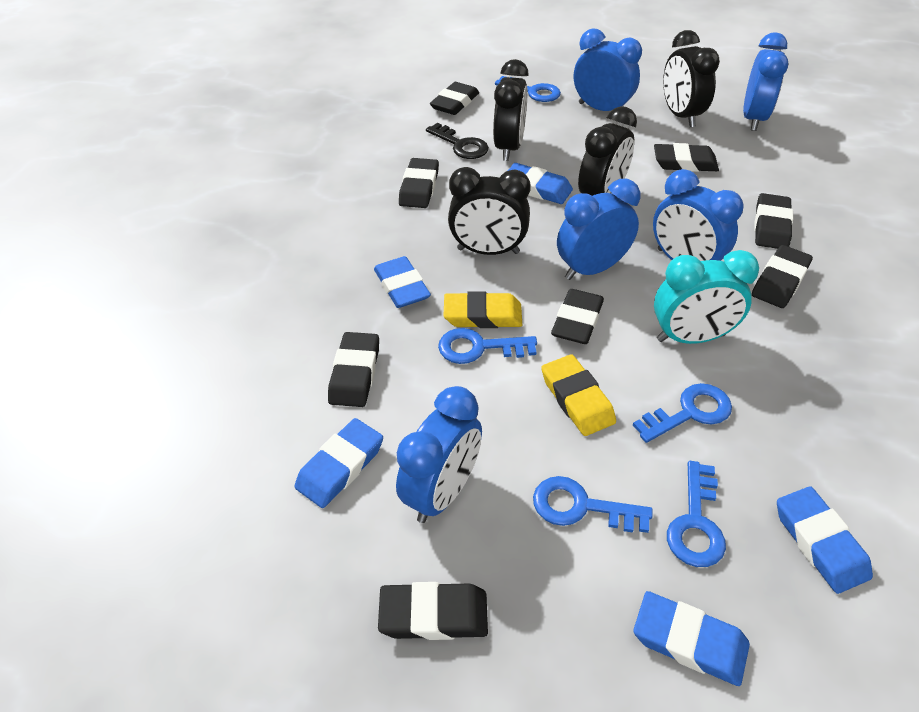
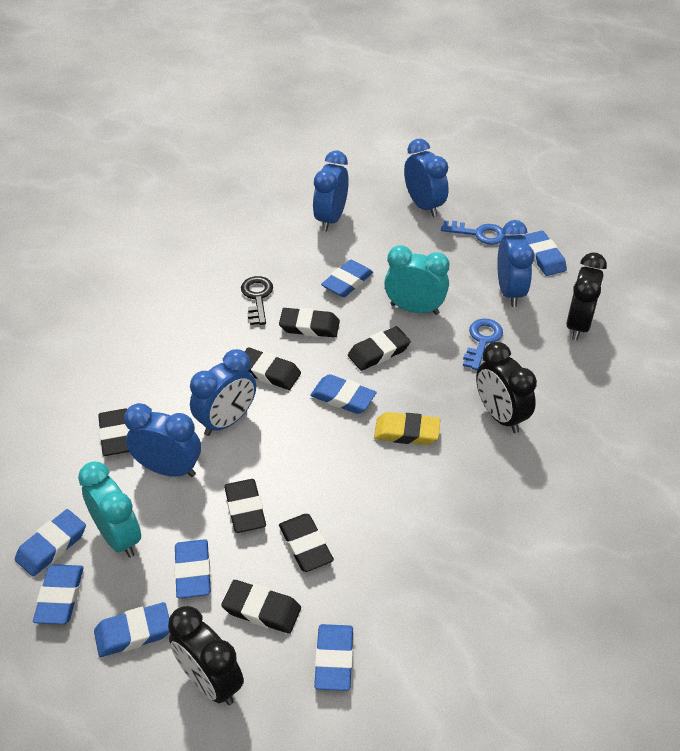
black clock: 4 -> 3
black eraser: 8 -> 7
blue eraser: 5 -> 8
blue key: 5 -> 2
turquoise clock: 1 -> 2
yellow eraser: 2 -> 1

